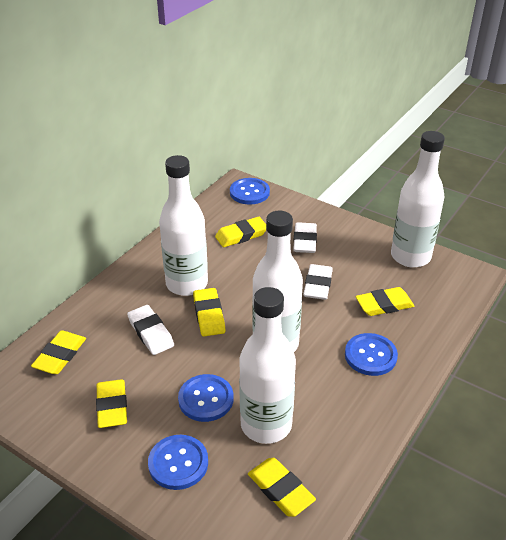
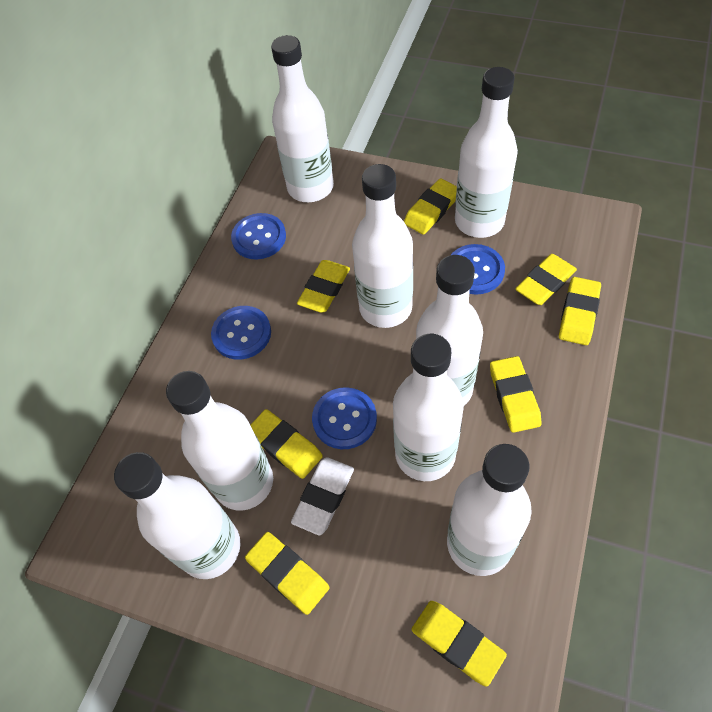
white bottle: 4 -> 8
white eraser: 3 -> 1
yellow eraser: 6 -> 8

